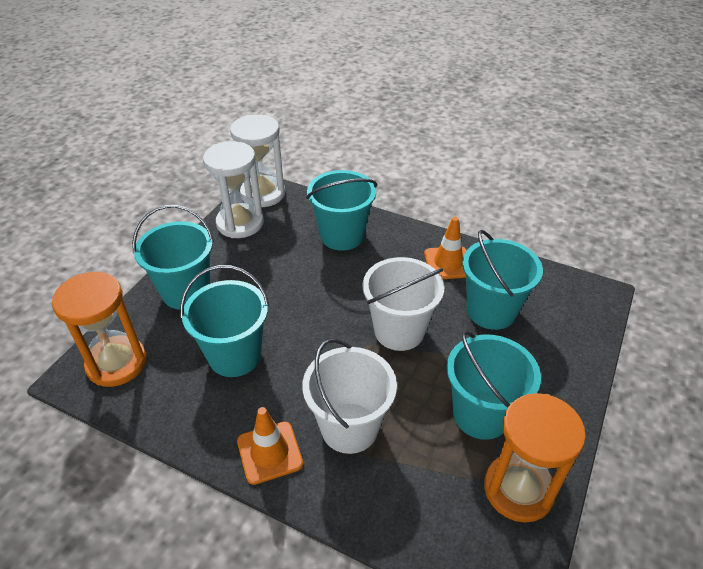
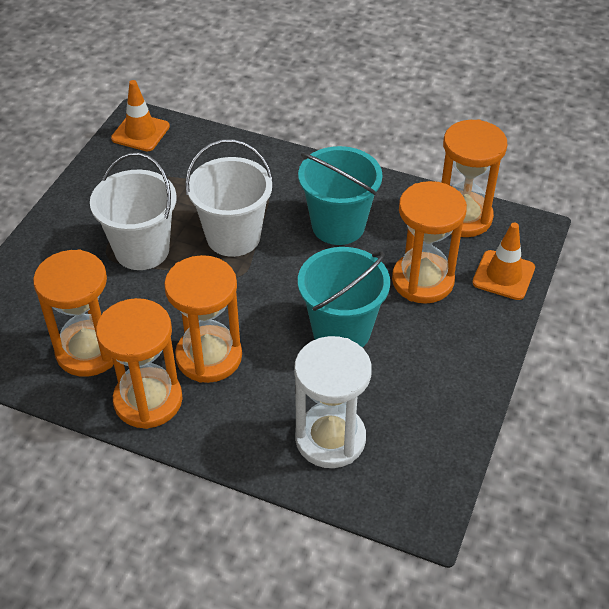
orange hourglass: 2 -> 5
turquoise bucket: 5 -> 2
white hourglass: 2 -> 1

